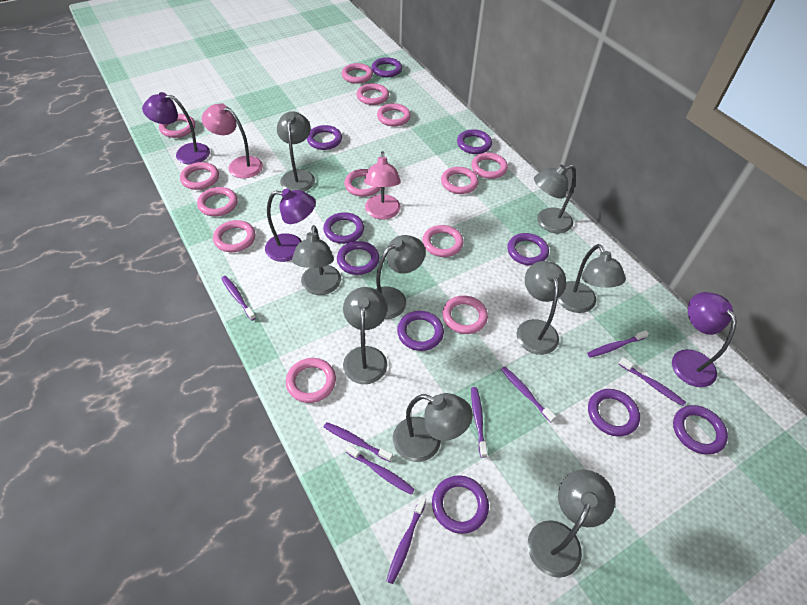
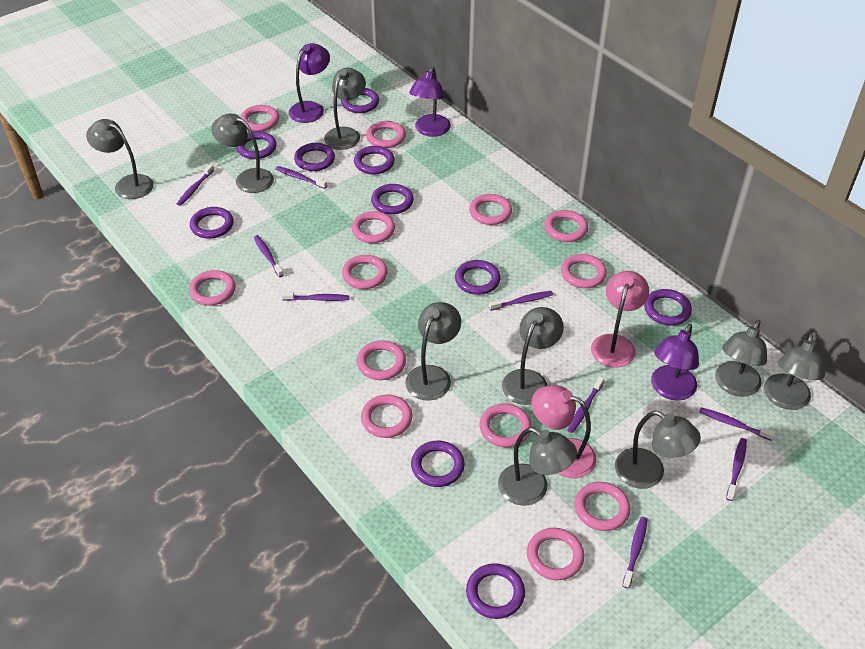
purple toothbrush: 8 -> 9

